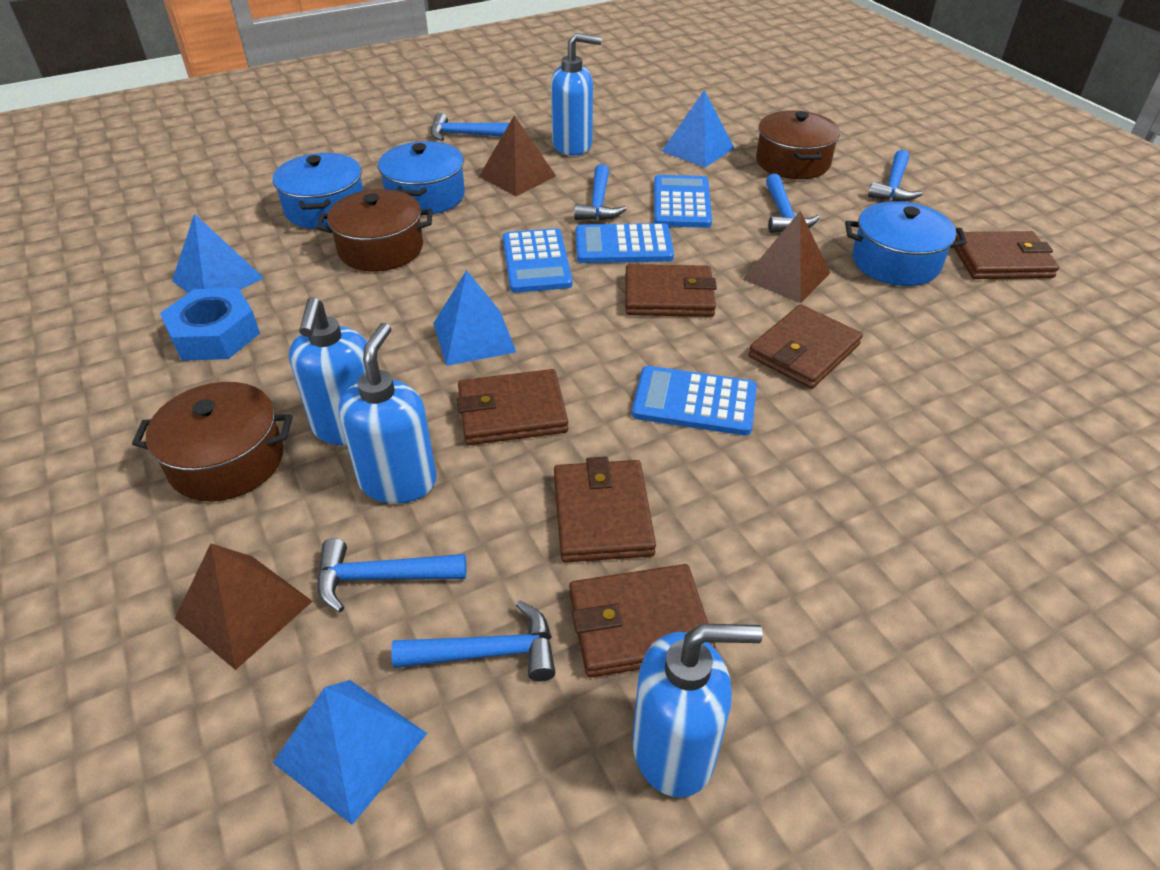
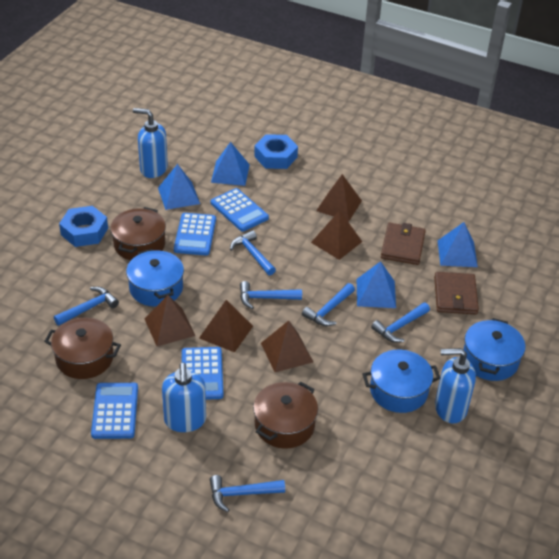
blue nut: 1 -> 2
blue soap dispenser: 4 -> 3
brown pyramid: 3 -> 5
brown wallet: 6 -> 2

